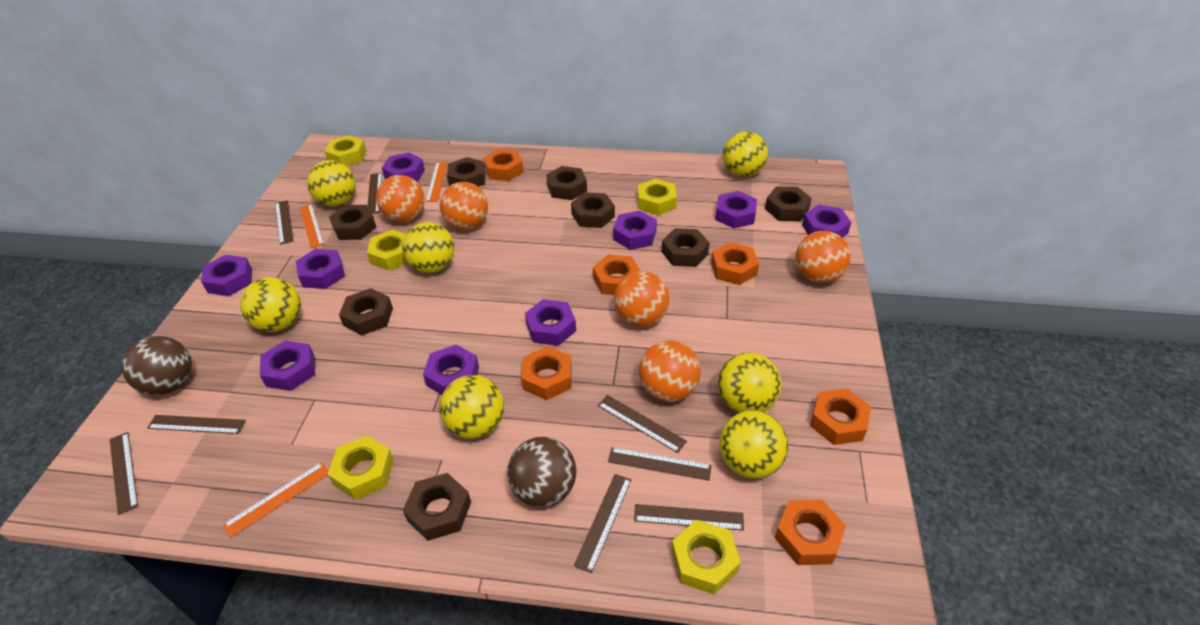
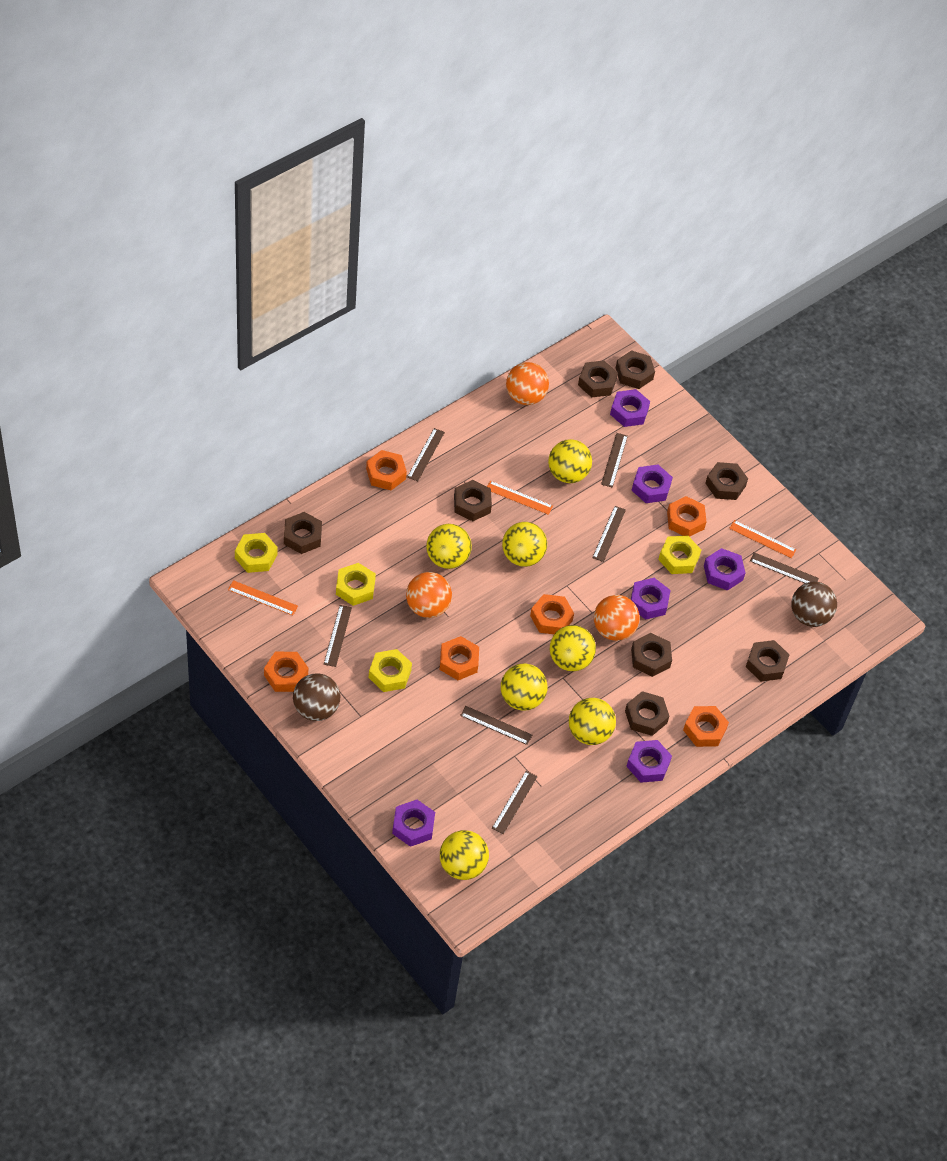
brown ruler: 8 -> 7
orange ball: 5 -> 3
purple nut: 9 -> 6
yellow nut: 5 -> 4

